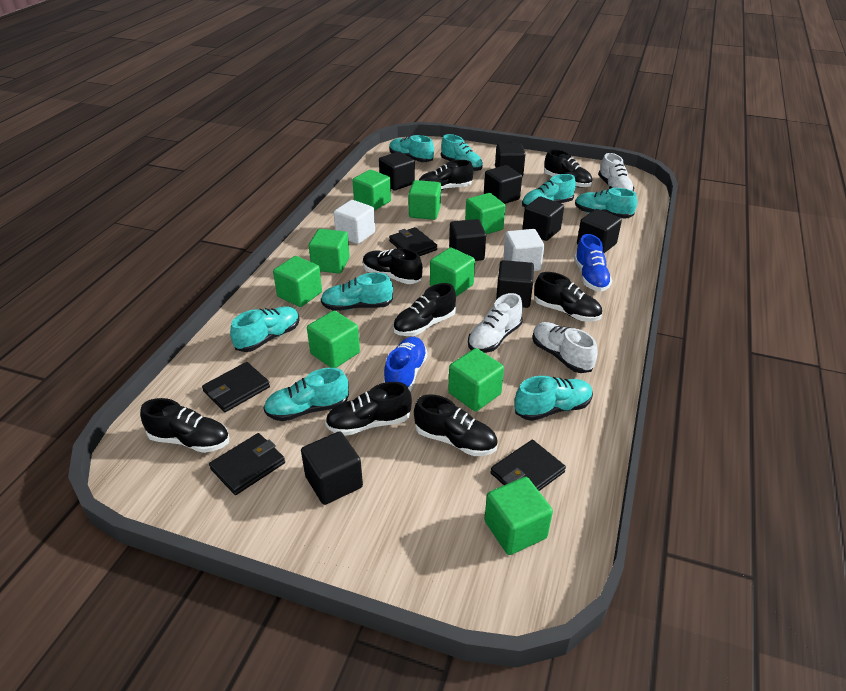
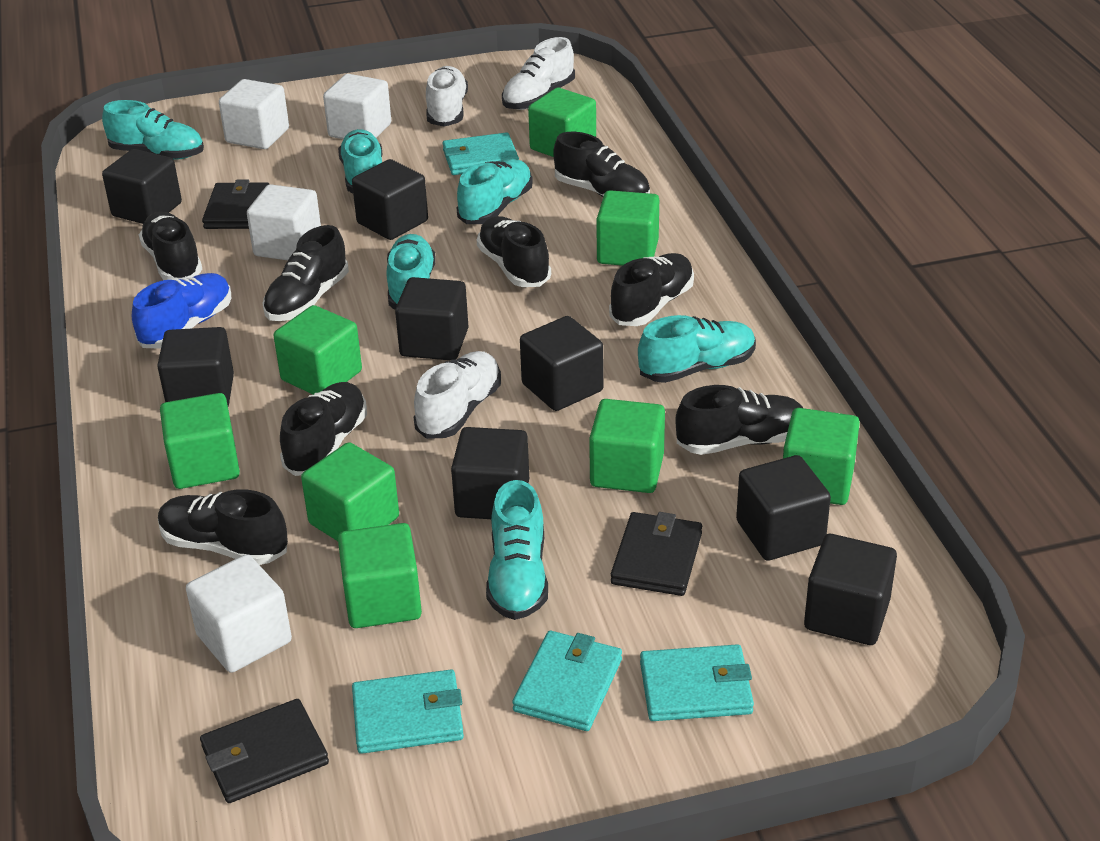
black wallet: 4 -> 3
blue shoe: 2 -> 1
green cube: 9 -> 8
turquoise shoe: 8 -> 6
turquoise wallet: 0 -> 4
white cube: 2 -> 4

